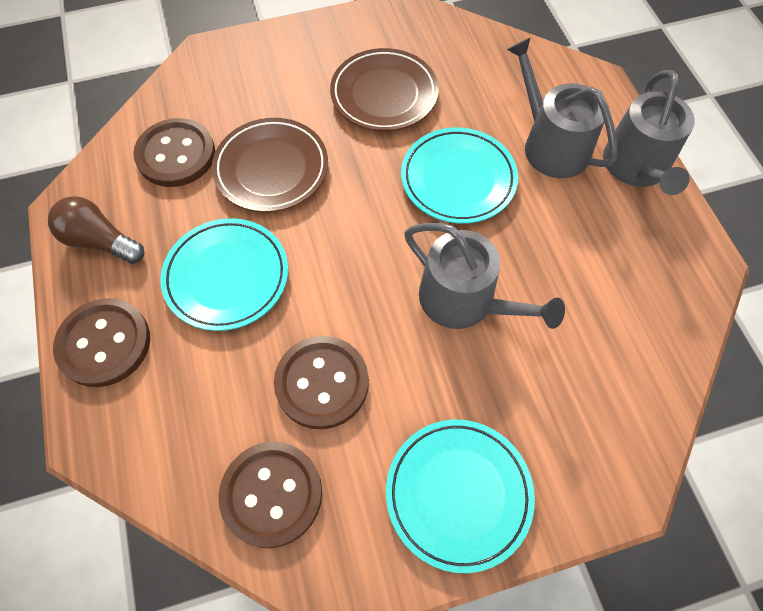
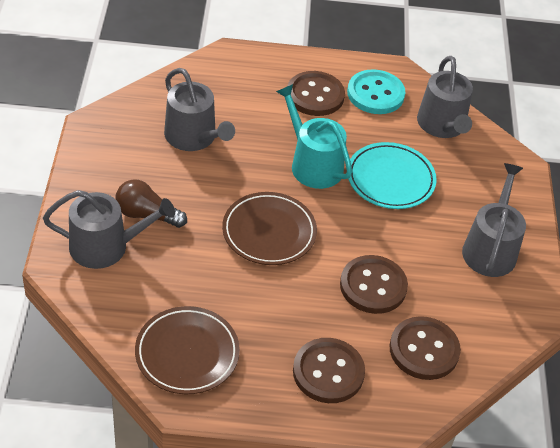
grey watering can: 3 -> 4
turquoise button: 0 -> 1
turquoise plate: 3 -> 1
turquoise watering can: 0 -> 1

